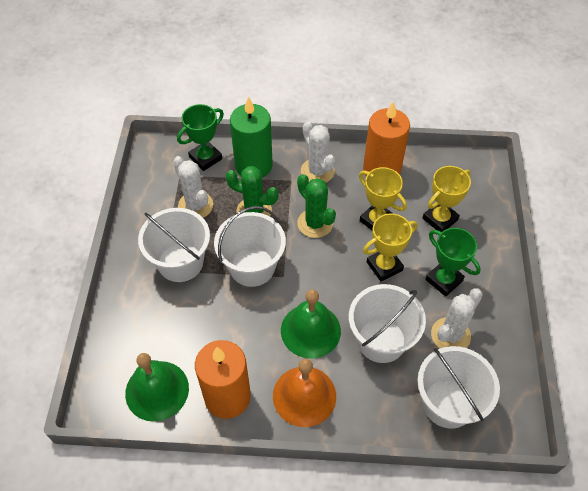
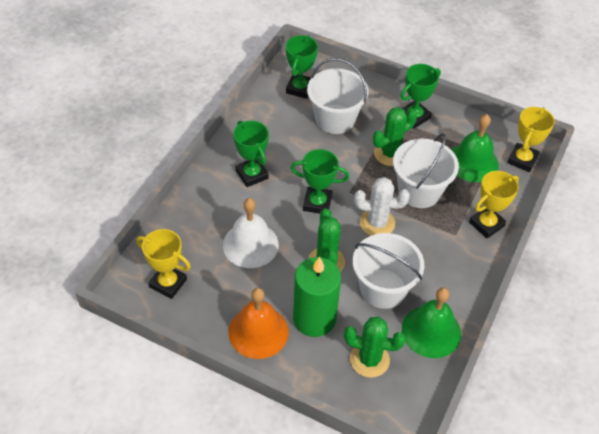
green cactus: 2 -> 3
green trophy: 2 -> 4
orange candle: 2 -> 0
white bell: 0 -> 1
white bucket: 4 -> 3
white cactus: 3 -> 1

